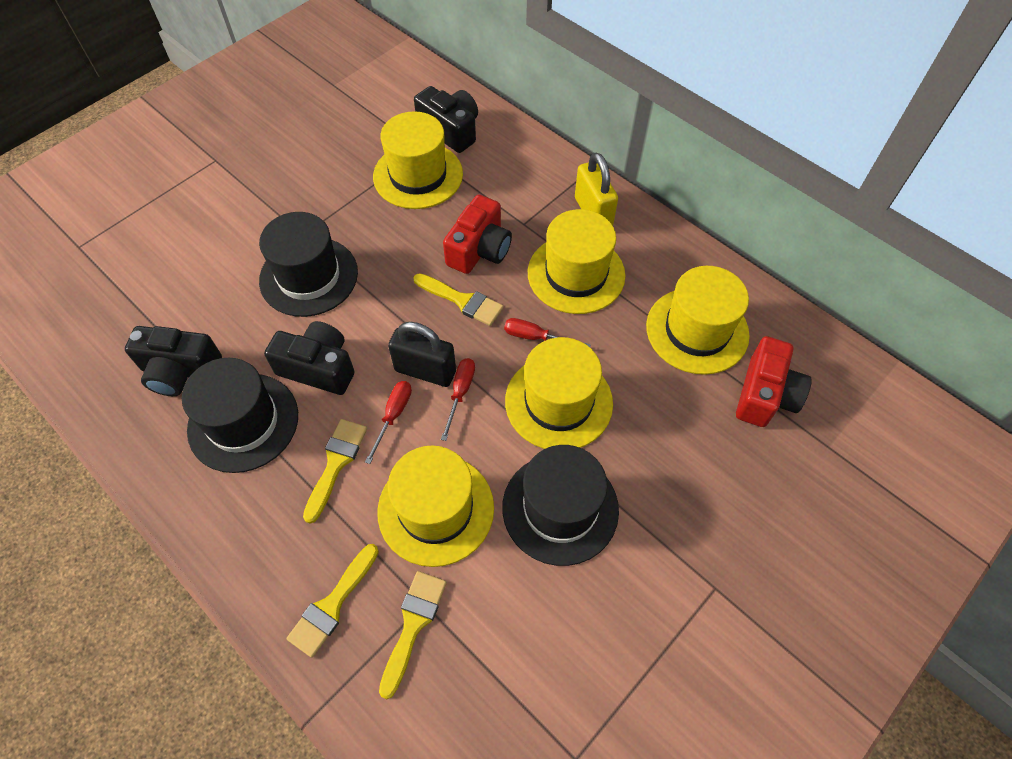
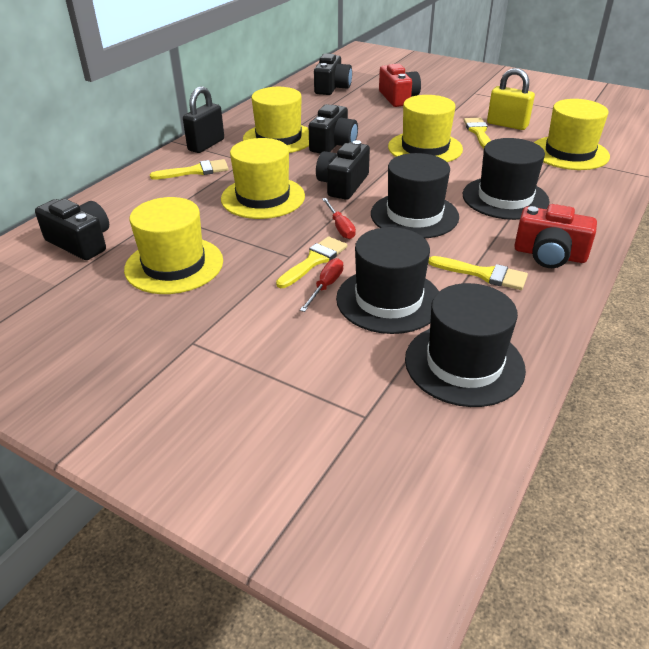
black camera: 3 -> 4
black hat: 3 -> 4
red screwdriver: 3 -> 2

